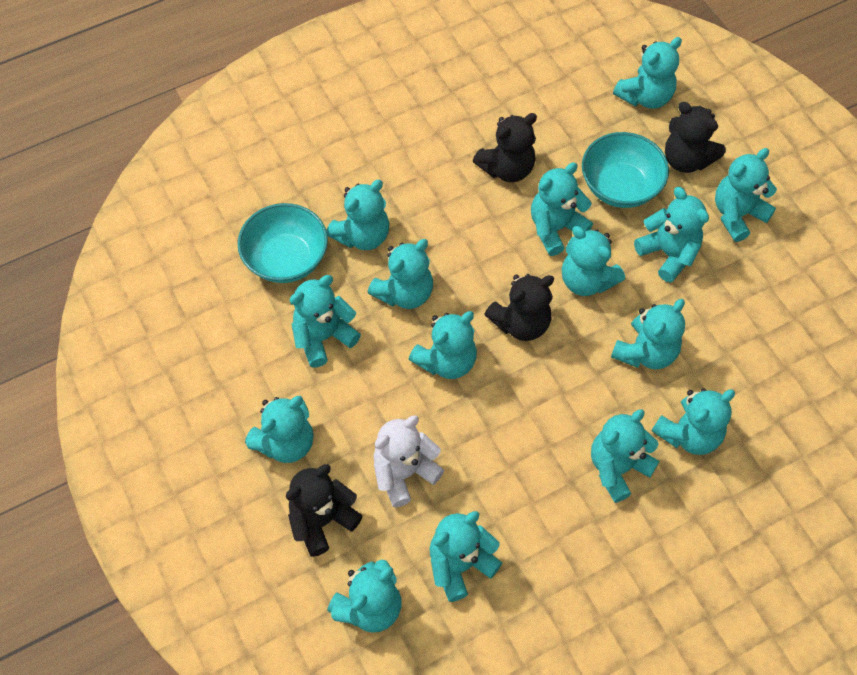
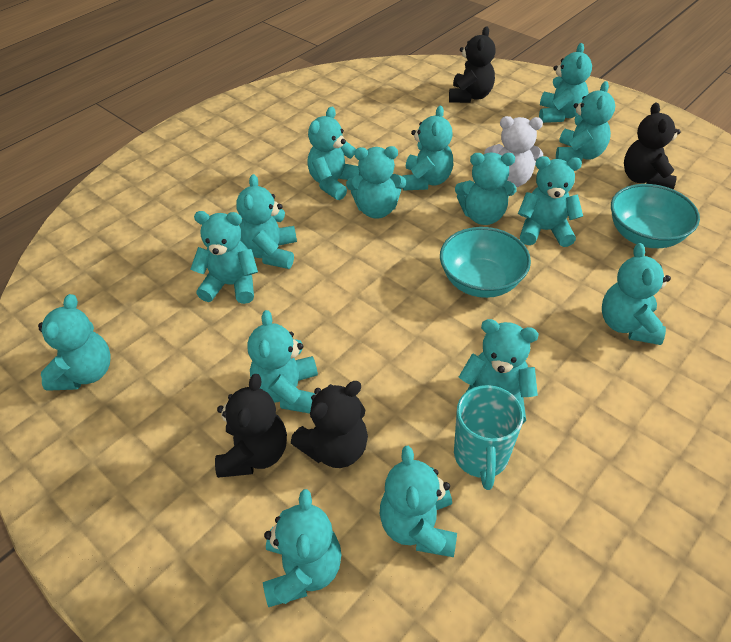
turquoise mug: 0 -> 1

